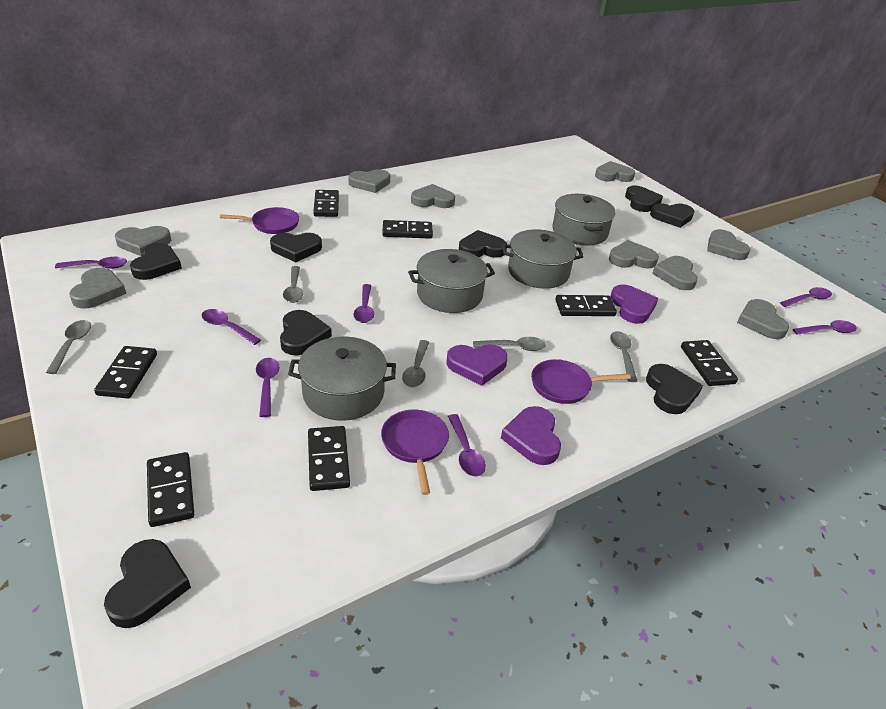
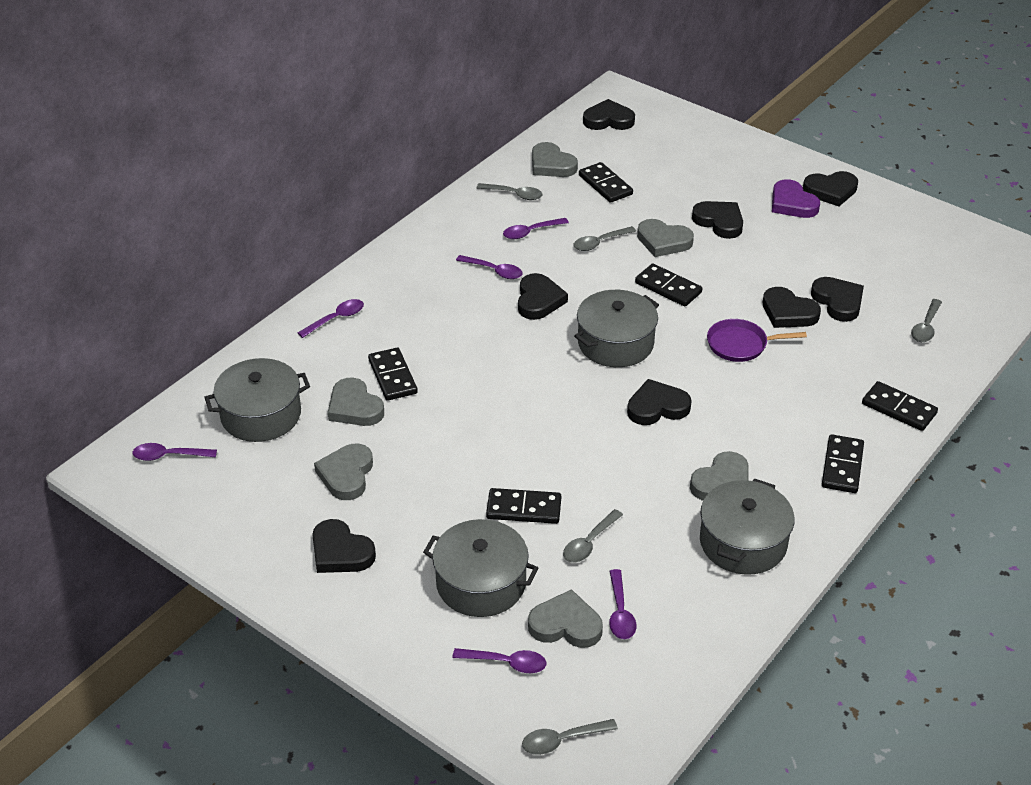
black domino: 7 -> 6
grey heart: 9 -> 6
purple heart: 3 -> 1
purple pan: 3 -> 1
purple spoon: 7 -> 6

